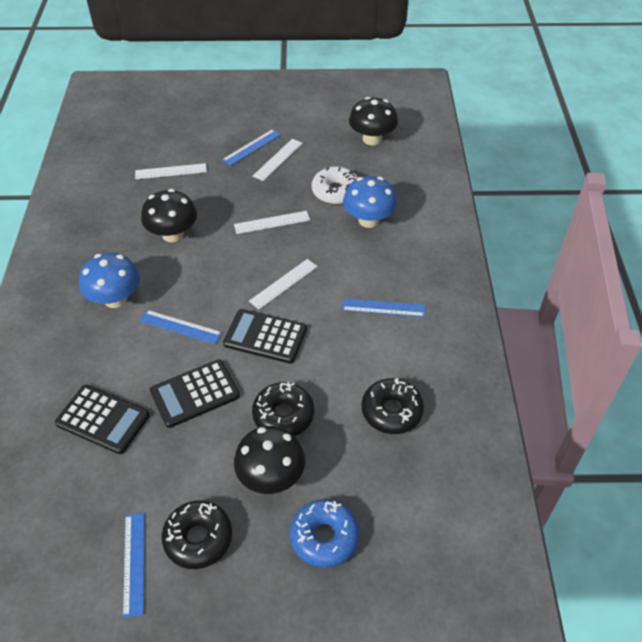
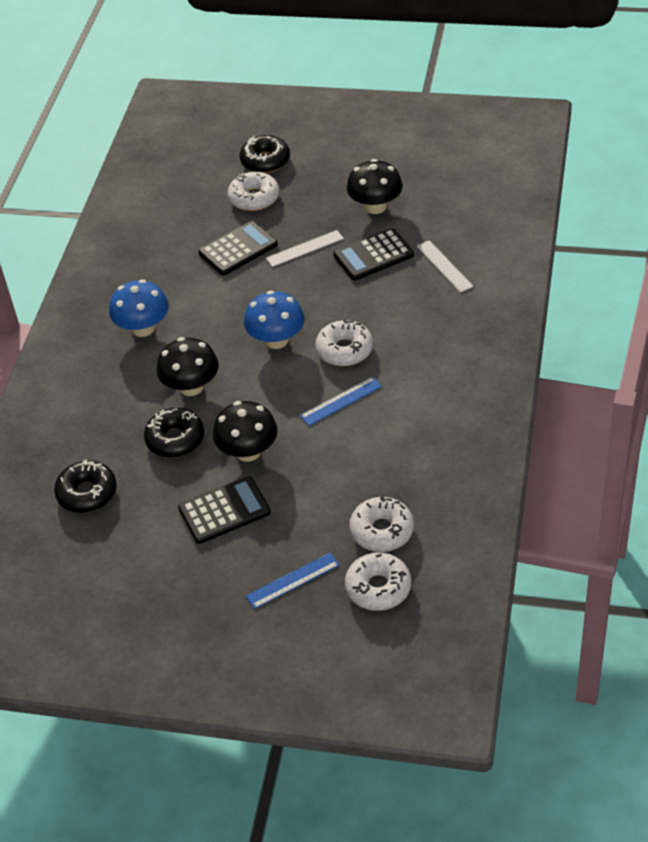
blue donut: 1 -> 0
blue ruler: 4 -> 2
white donut: 1 -> 4
white ruler: 4 -> 2

